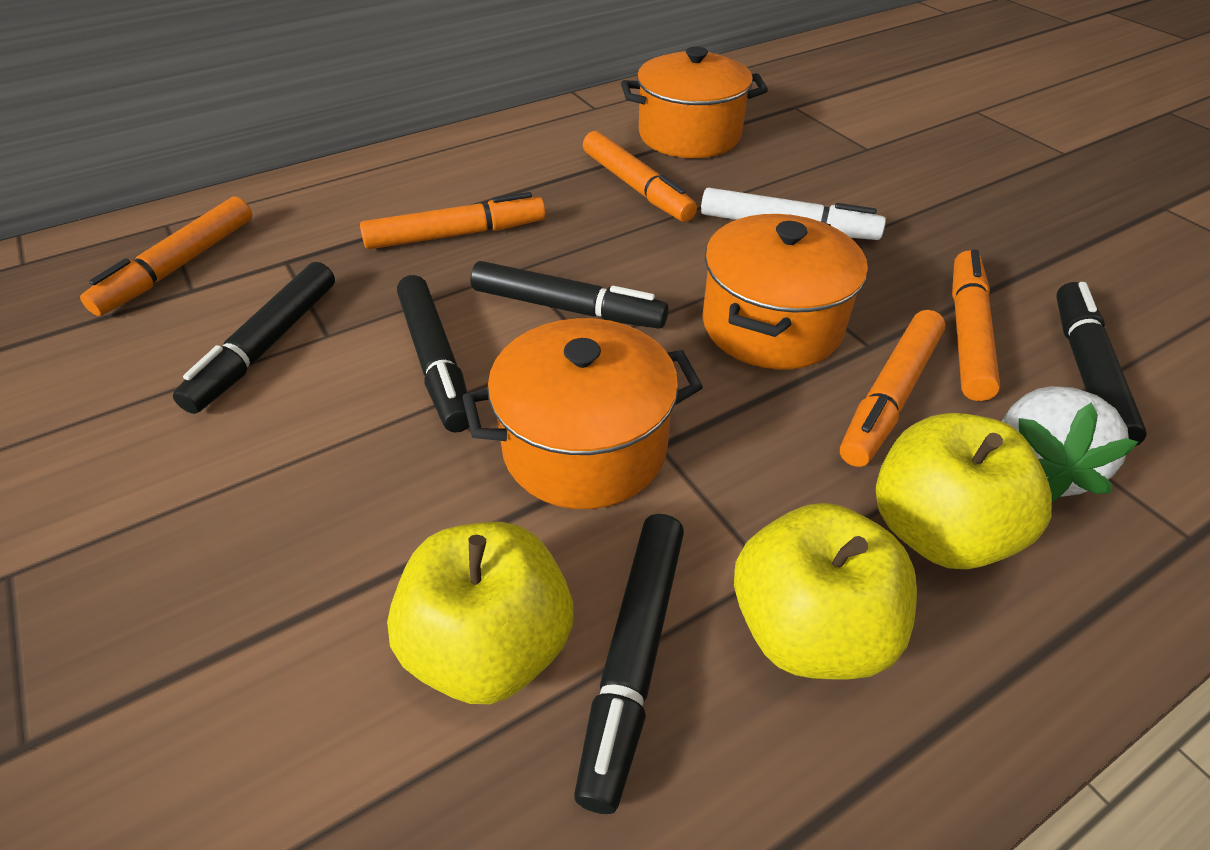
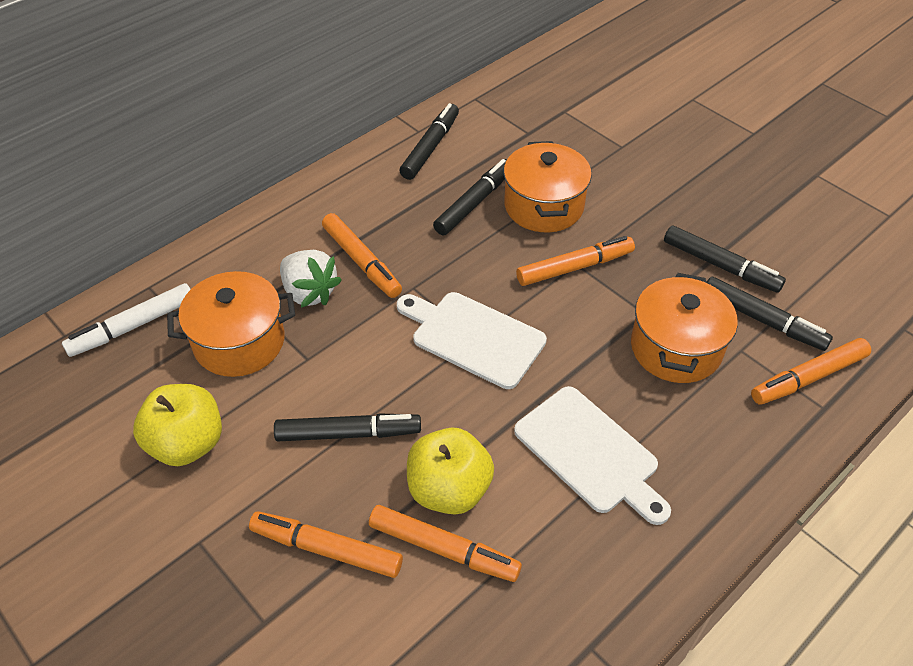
white cutting board: 0 -> 2
yellow apple: 3 -> 2

